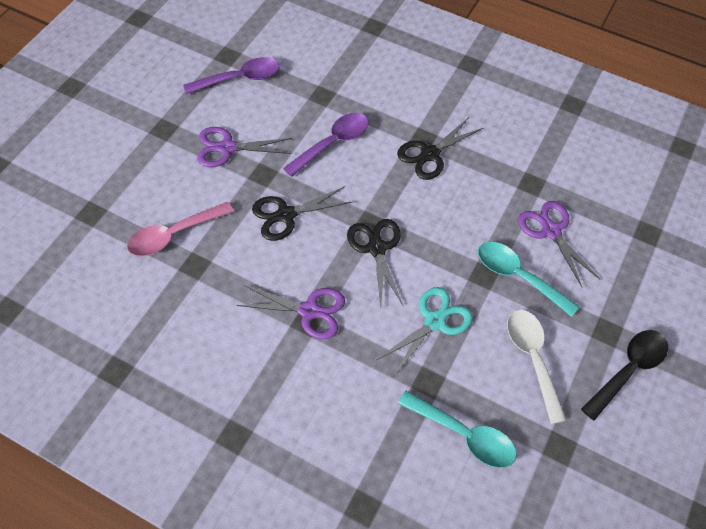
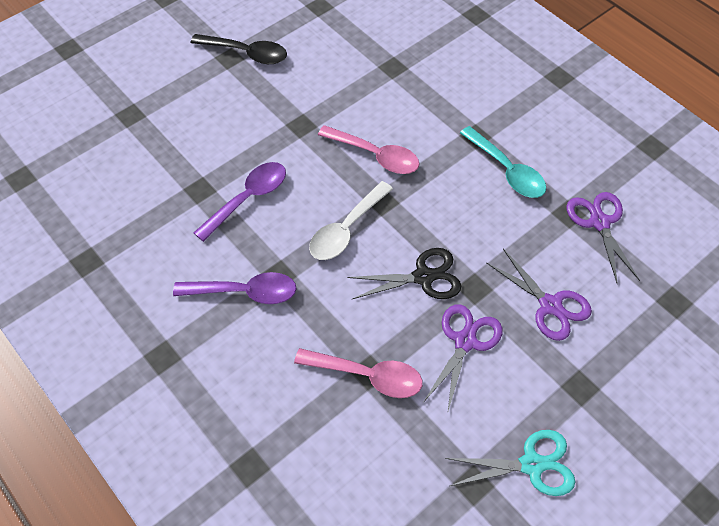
black scissors: 3 -> 1
pink spoon: 1 -> 2
turquoise spoon: 2 -> 1

